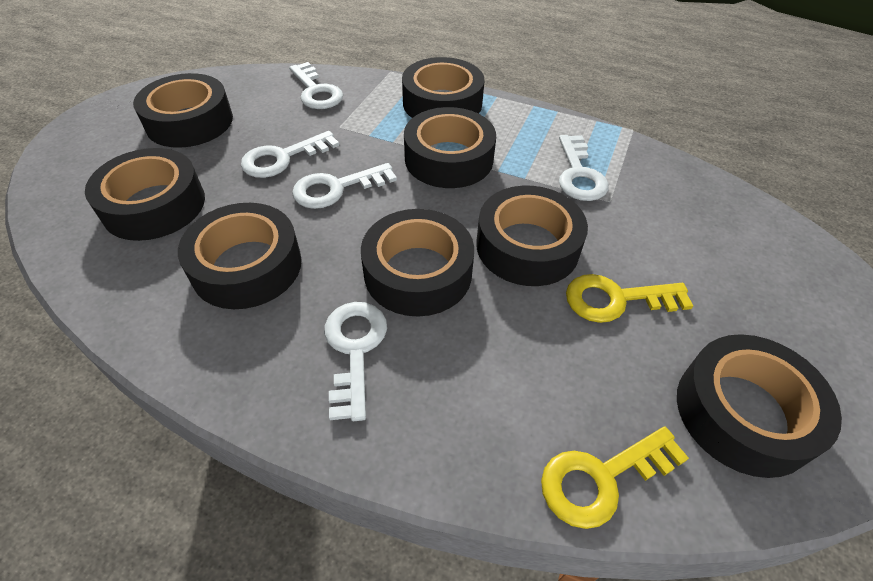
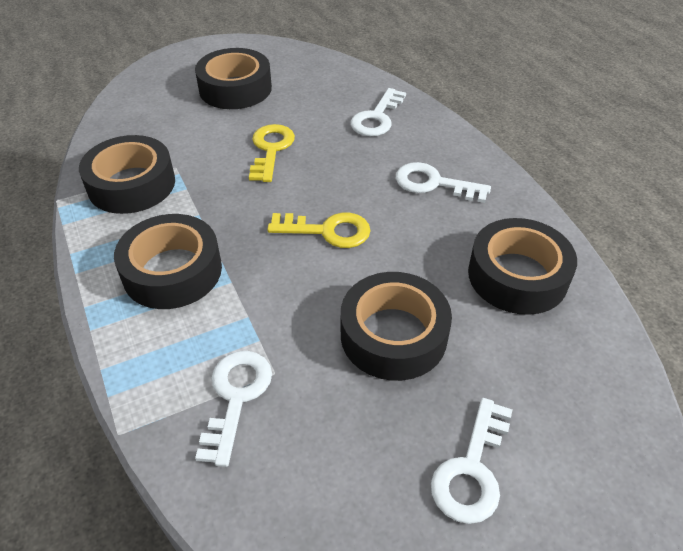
black tape: 8 -> 5
white key: 5 -> 4

